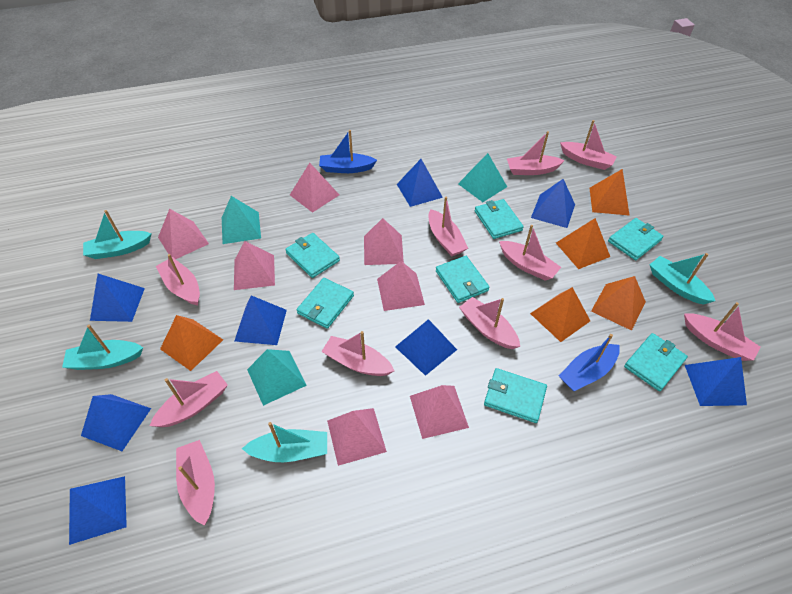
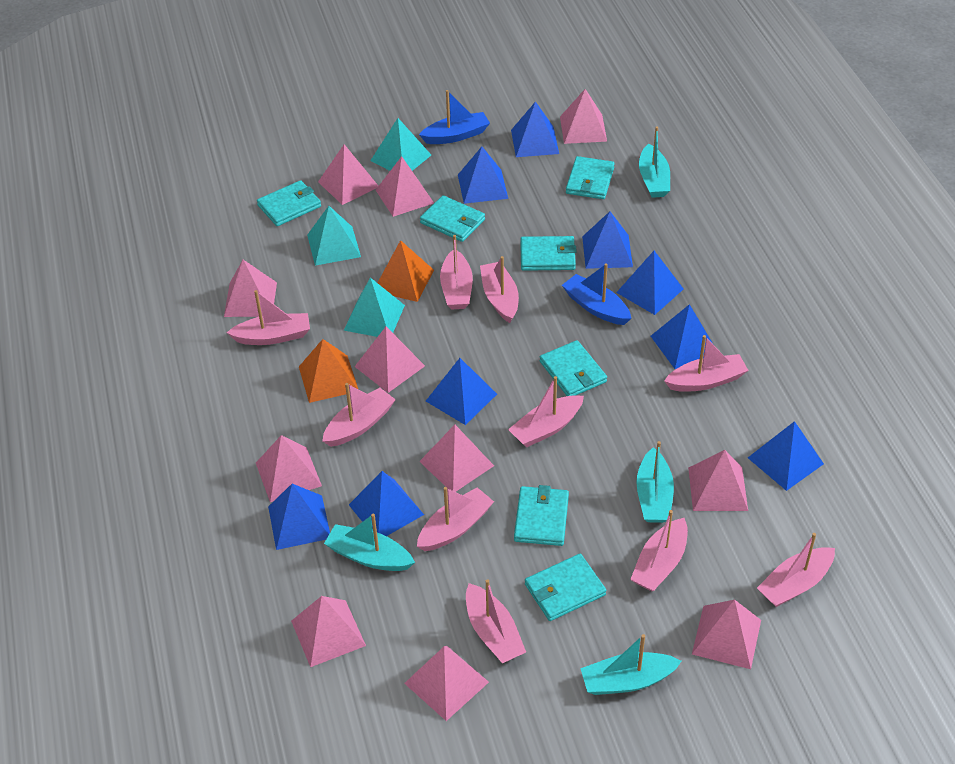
blue pyramid: 8 -> 9
orange pyramid: 5 -> 2
pink pyramid: 7 -> 11

